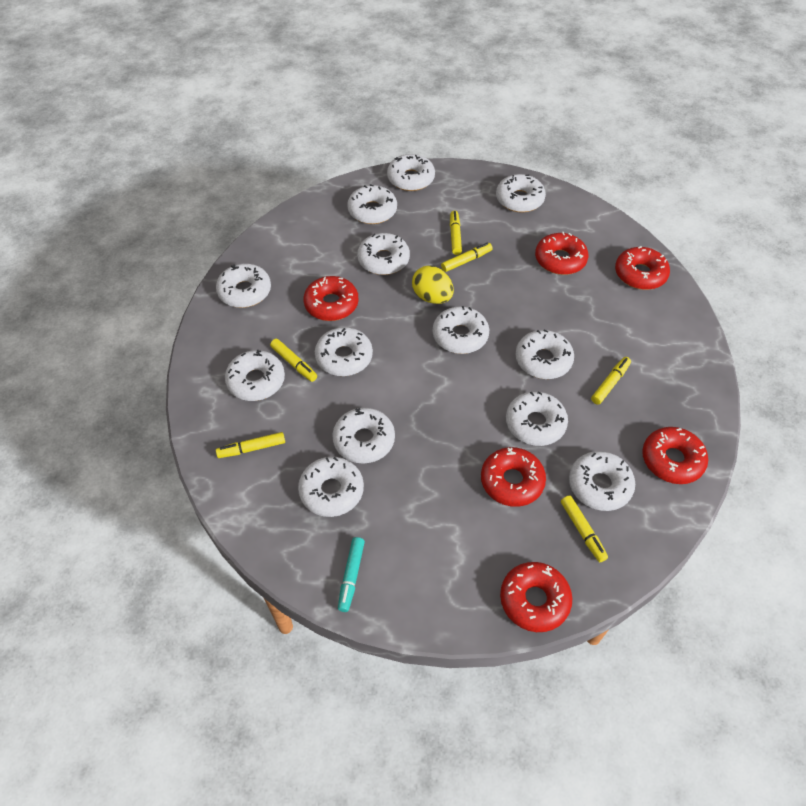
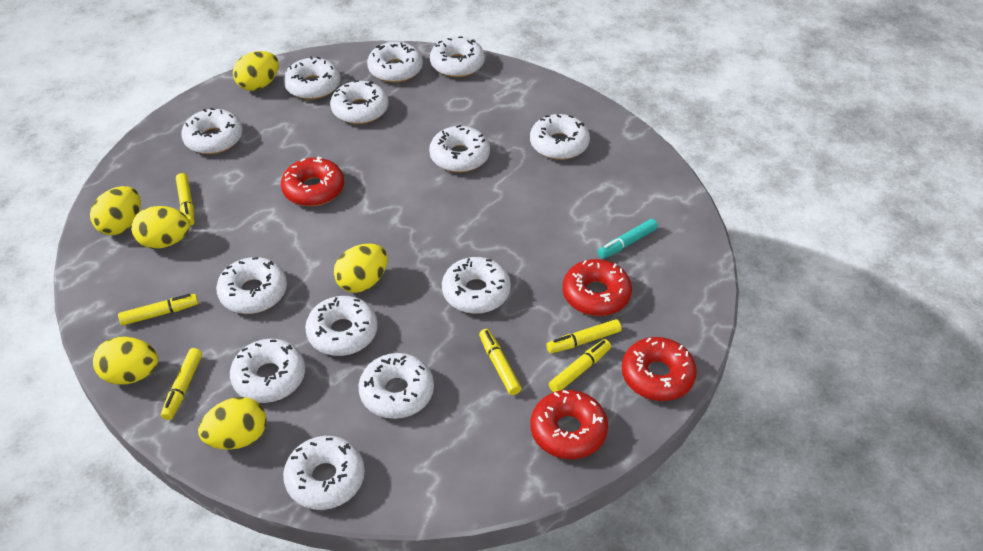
red donut: 6 -> 4
yellow egg: 1 -> 6

